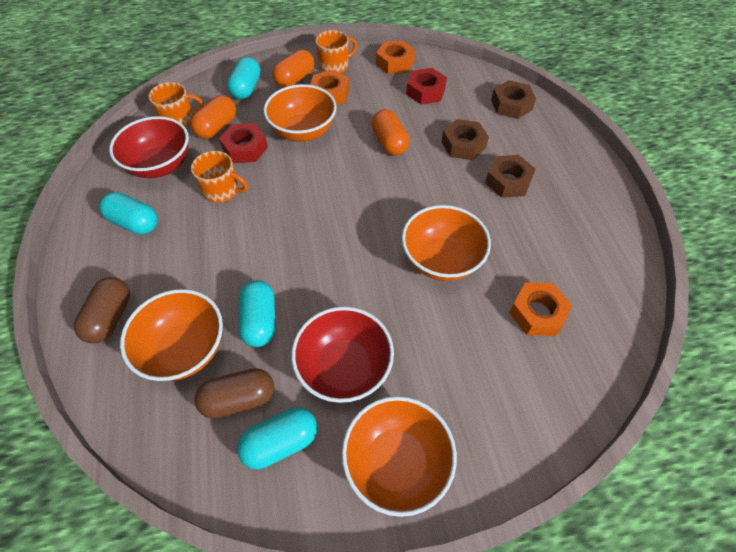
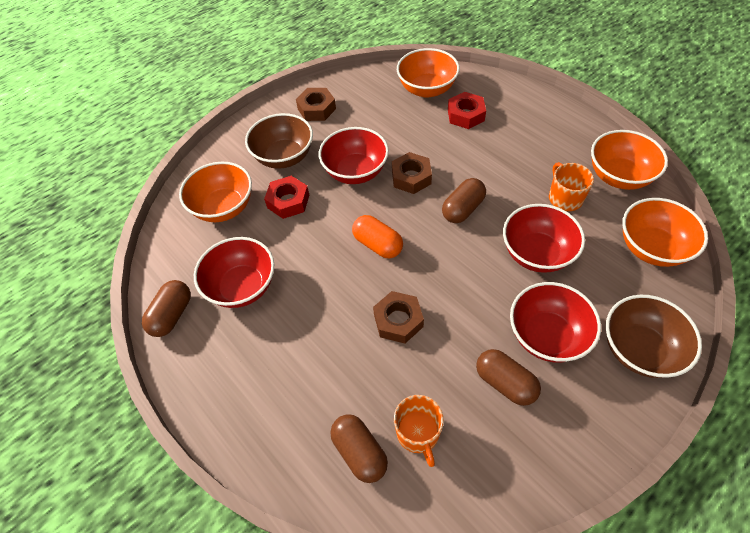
brown bowl: 0 -> 2
brown capsule: 2 -> 4
orange capsule: 3 -> 1
orange mug: 3 -> 2
orange nut: 3 -> 0
red bowl: 2 -> 4
turquoise capsule: 4 -> 0

